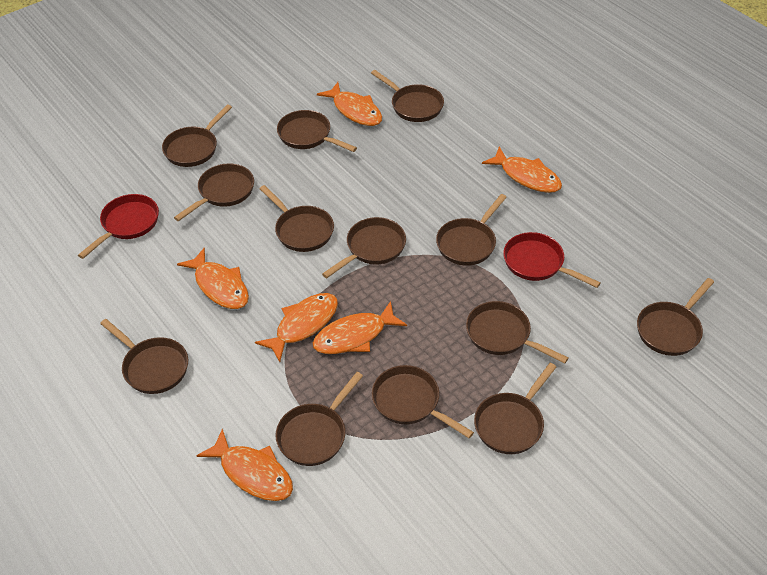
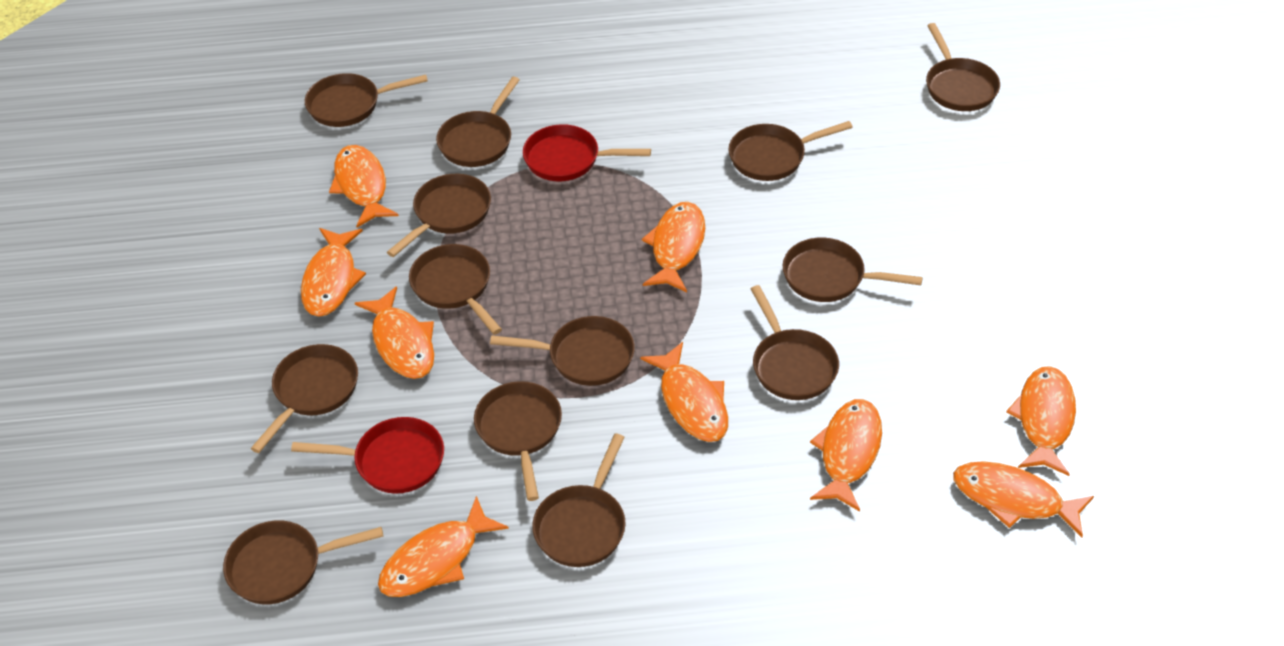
orange fish: 6 -> 9

